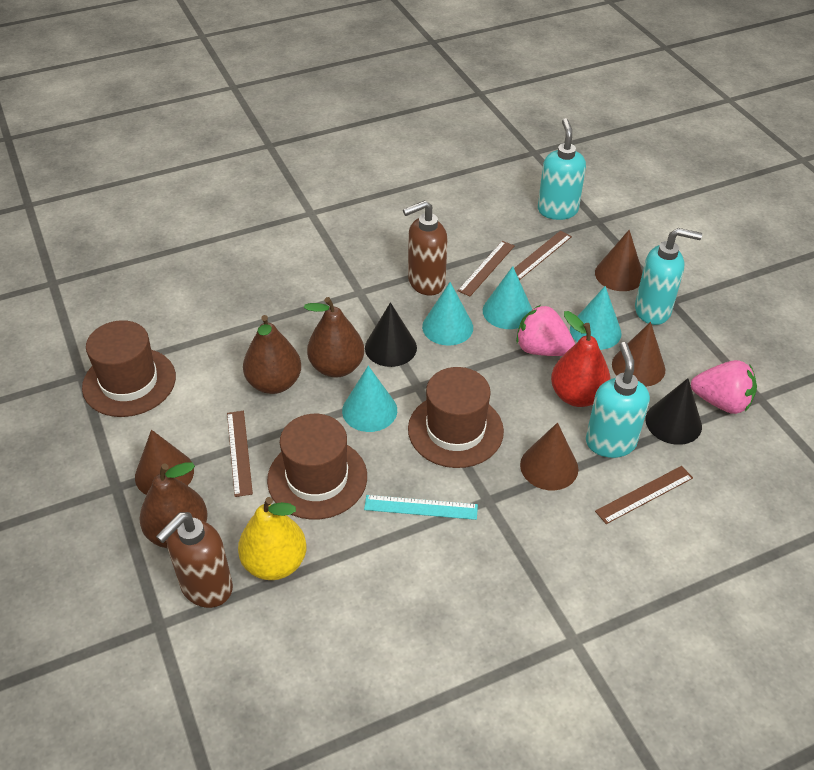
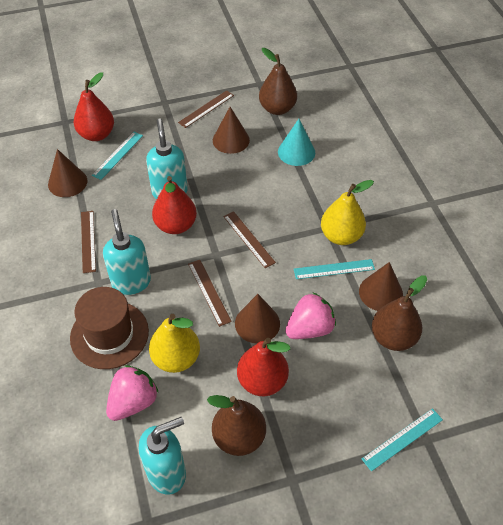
black cone: 2 -> 0
brown hat: 3 -> 1
brown soap dispenser: 2 -> 0
red pear: 1 -> 3
turquoise cone: 4 -> 1
turquoise ruler: 1 -> 3
yellow pear: 1 -> 2

